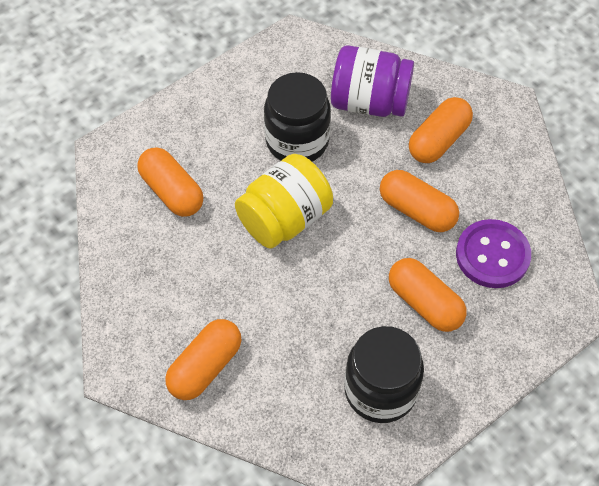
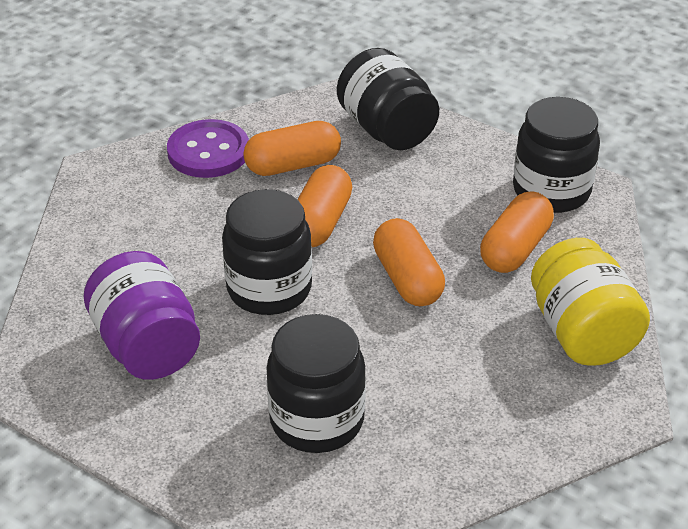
black jar: 2 -> 4
orange capsule: 5 -> 4

